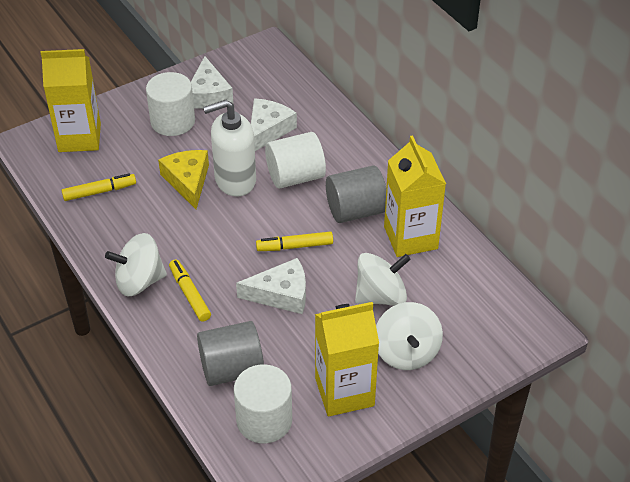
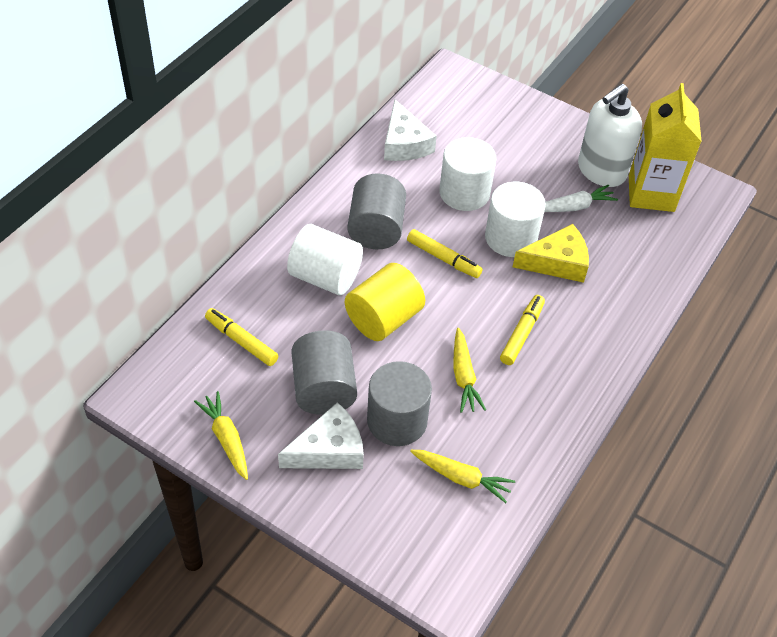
grey cylinder: 2 -> 3
white carrot: 0 -> 1
white cheese: 3 -> 2
white spinning top: 3 -> 0
yellow carrot: 0 -> 3
yellow carton: 3 -> 1
yellow cylinder: 0 -> 1

